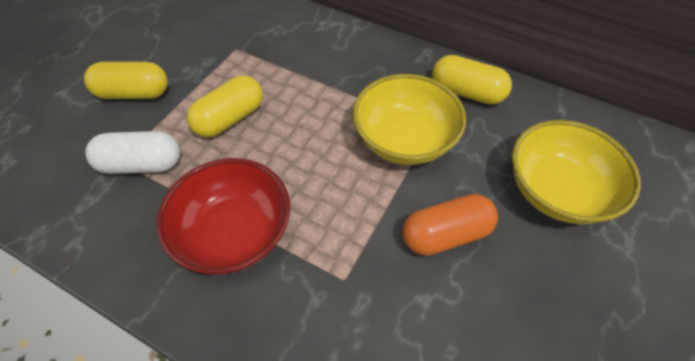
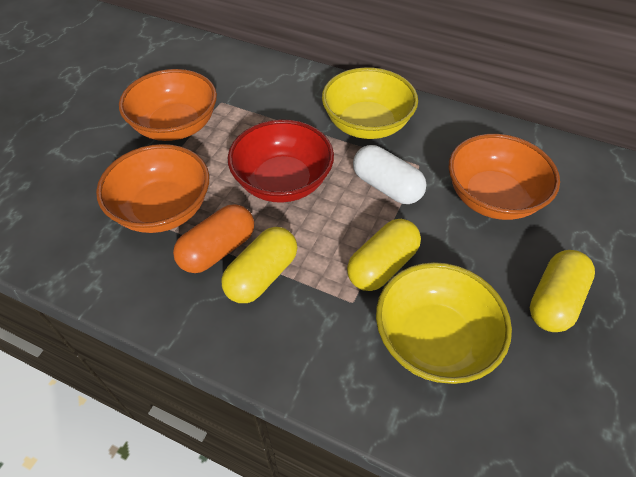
orange bowl: 0 -> 3

